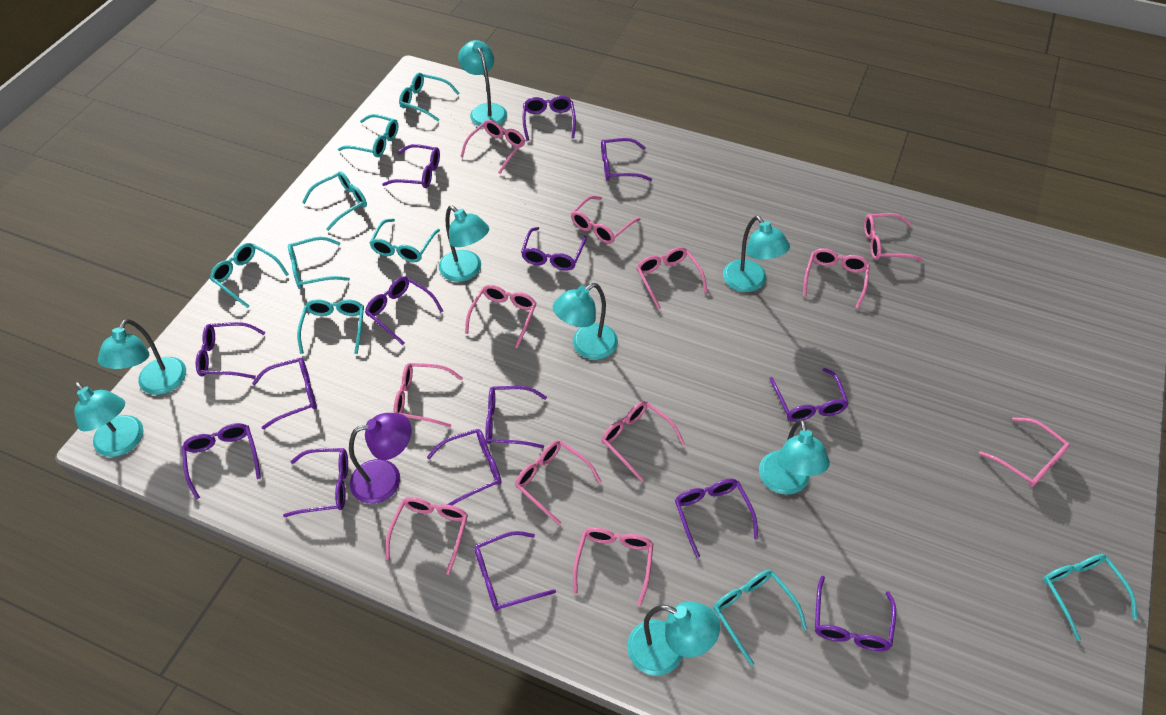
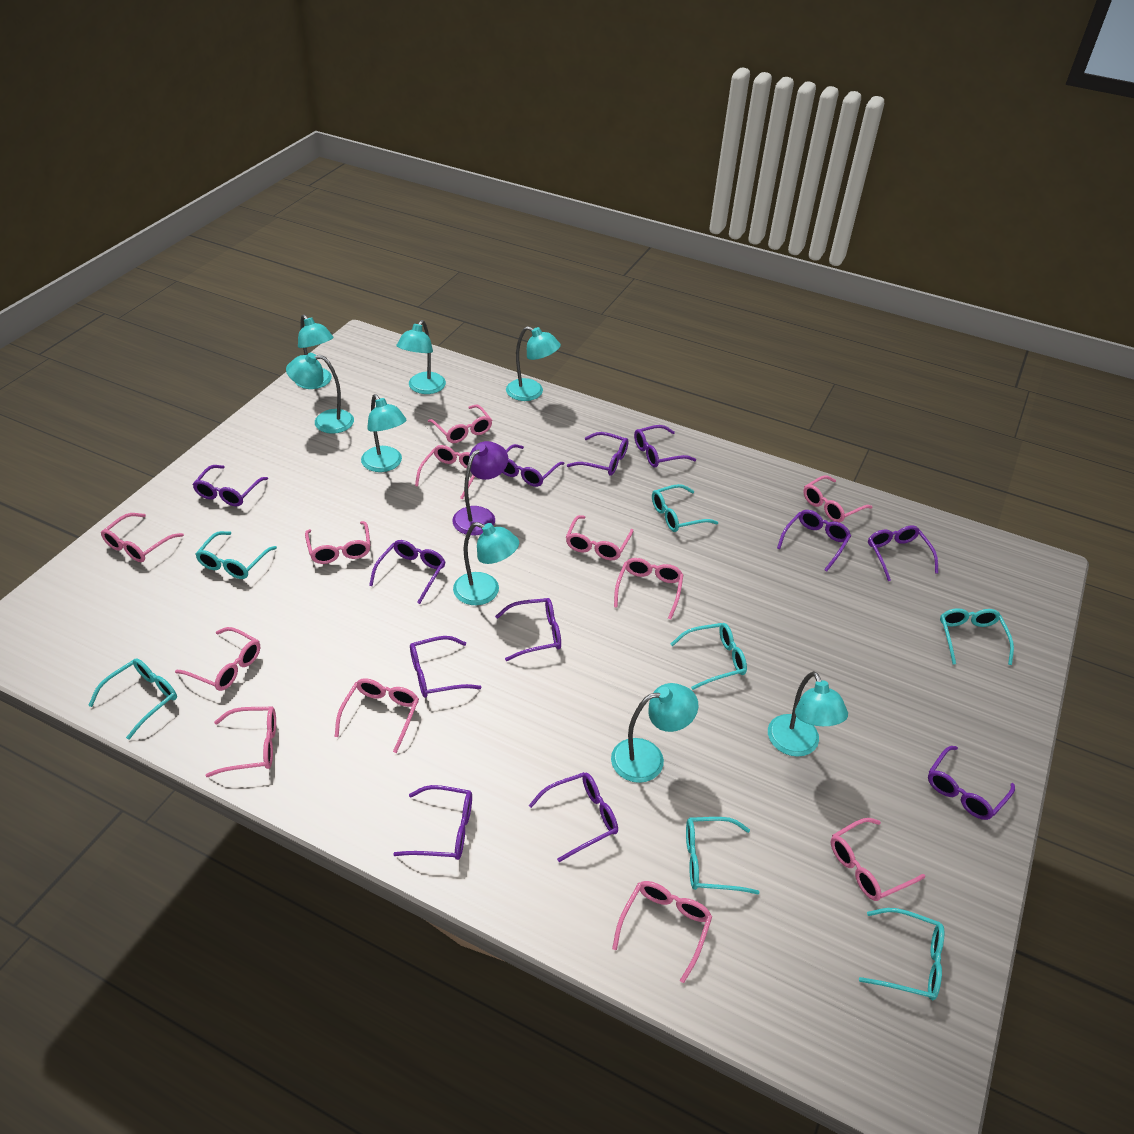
purple glasses: 15 -> 12
turquoise glasses: 9 -> 7

